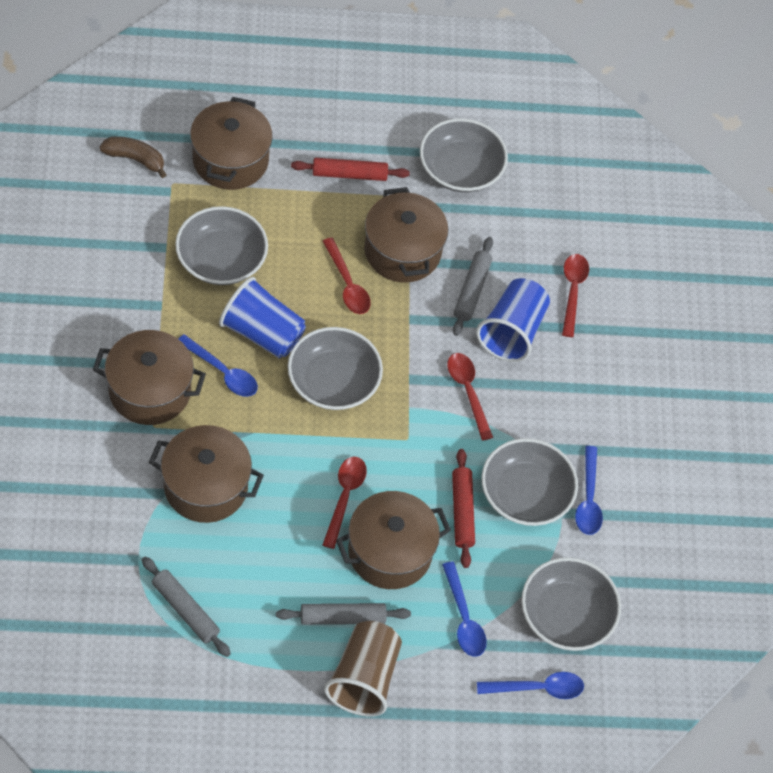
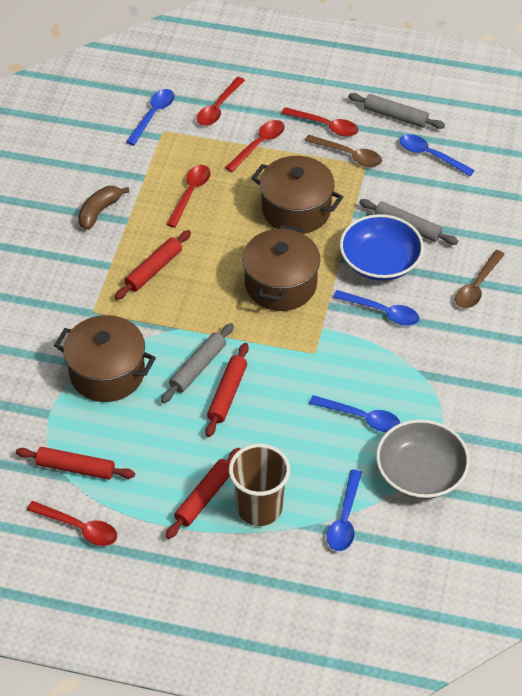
blue bowl: 0 -> 1
blue cup: 2 -> 0
blue spoon: 4 -> 5
brown pot: 5 -> 3
brown spoon: 0 -> 2
grey bowl: 5 -> 1
red rolling pin: 2 -> 4
red spoon: 4 -> 5

